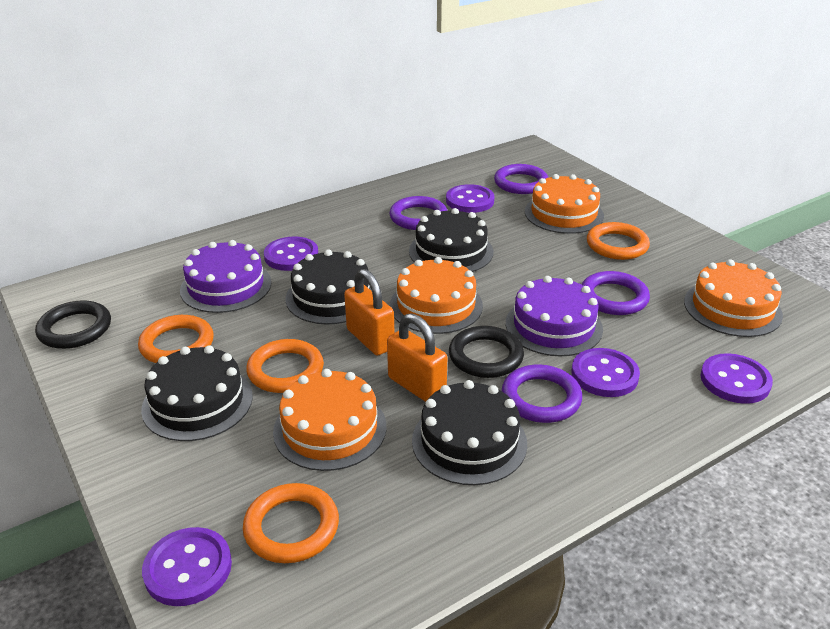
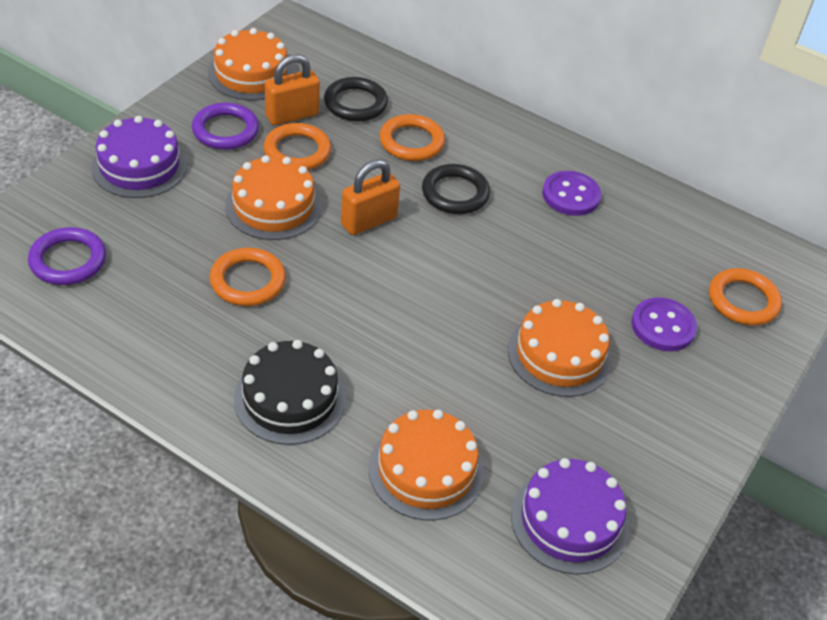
black cake: 4 -> 1
purple button: 5 -> 2
purple ring: 4 -> 2

